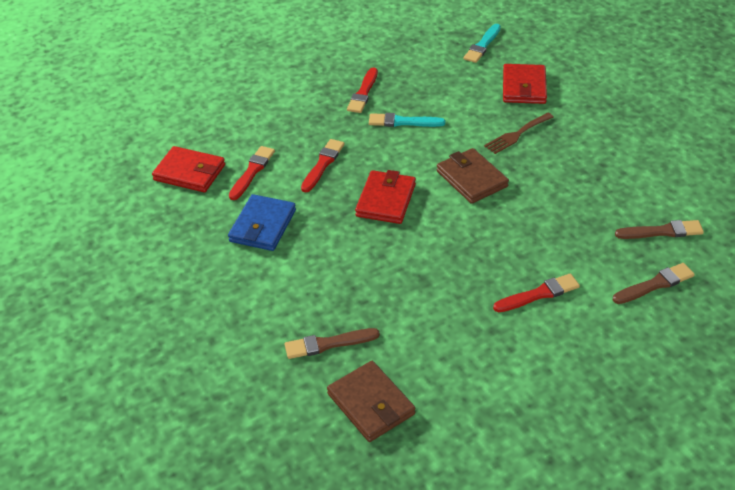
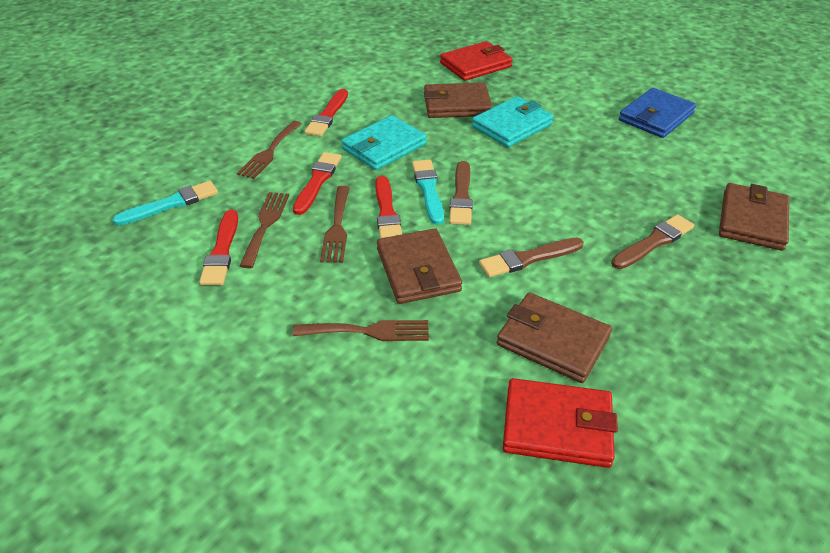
brown fork: 1 -> 4
brown wallet: 2 -> 4
red wallet: 3 -> 2
turquoise wallet: 0 -> 2

